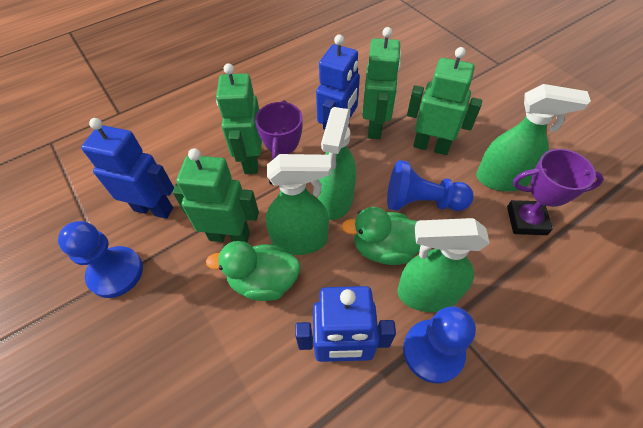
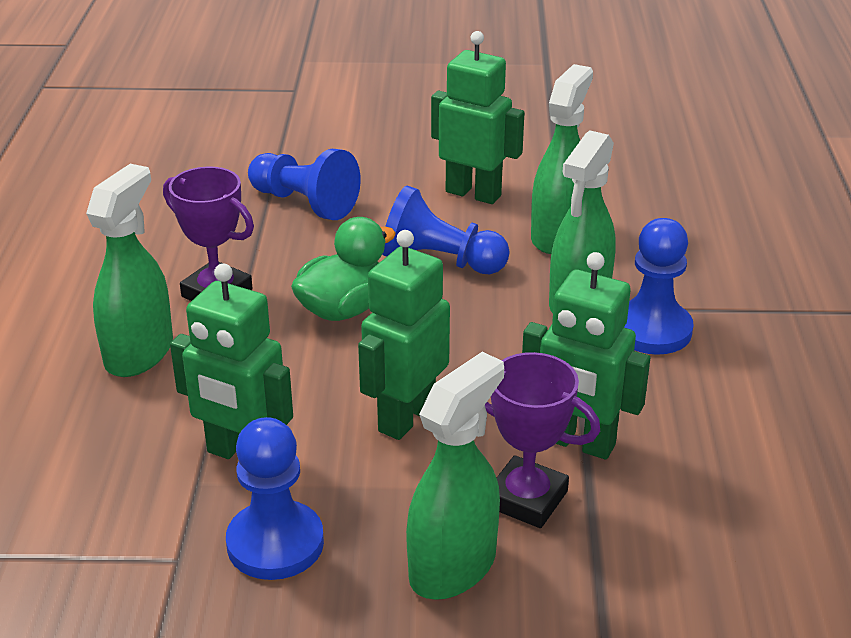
blue pawn: 3 -> 4
blue robot: 3 -> 0
green duck: 2 -> 1

